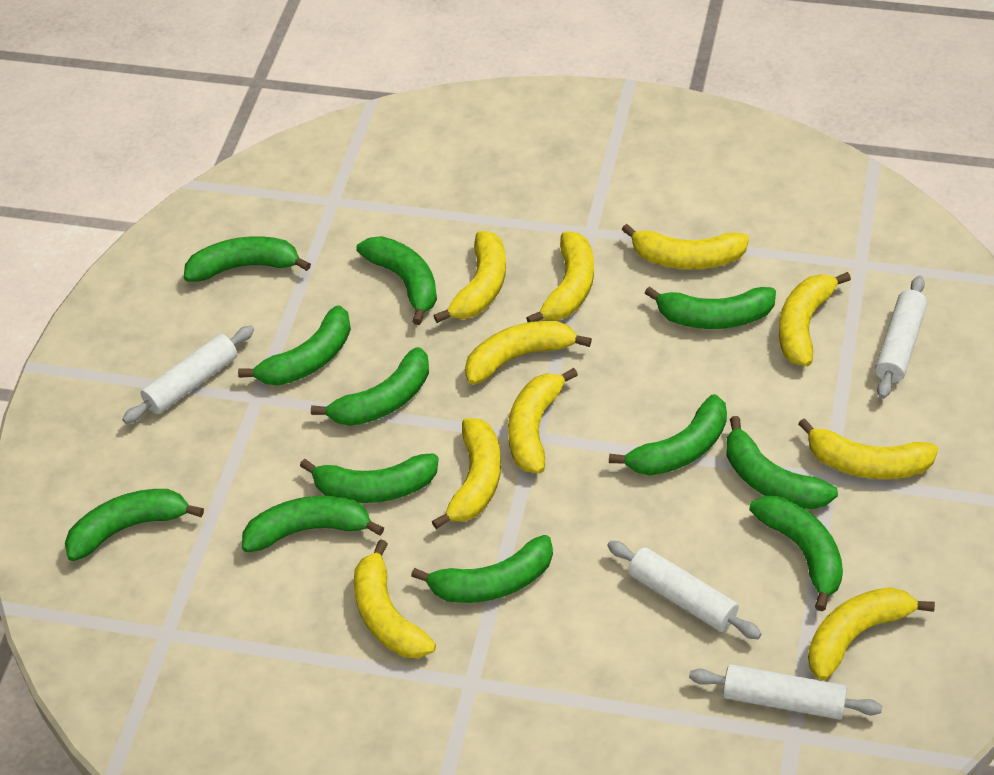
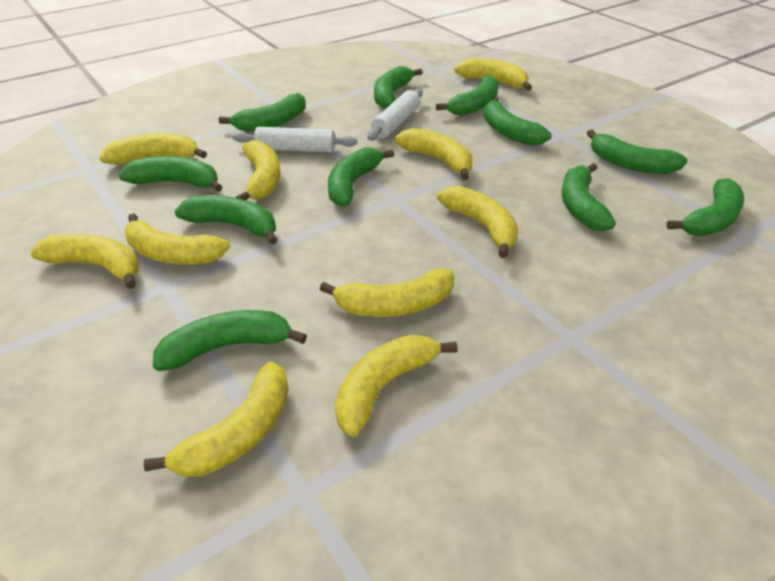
green banana: 12 -> 11
white rolling pin: 4 -> 2

